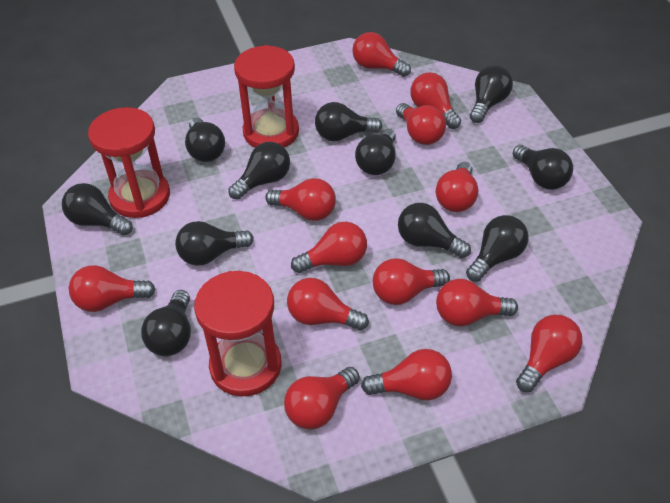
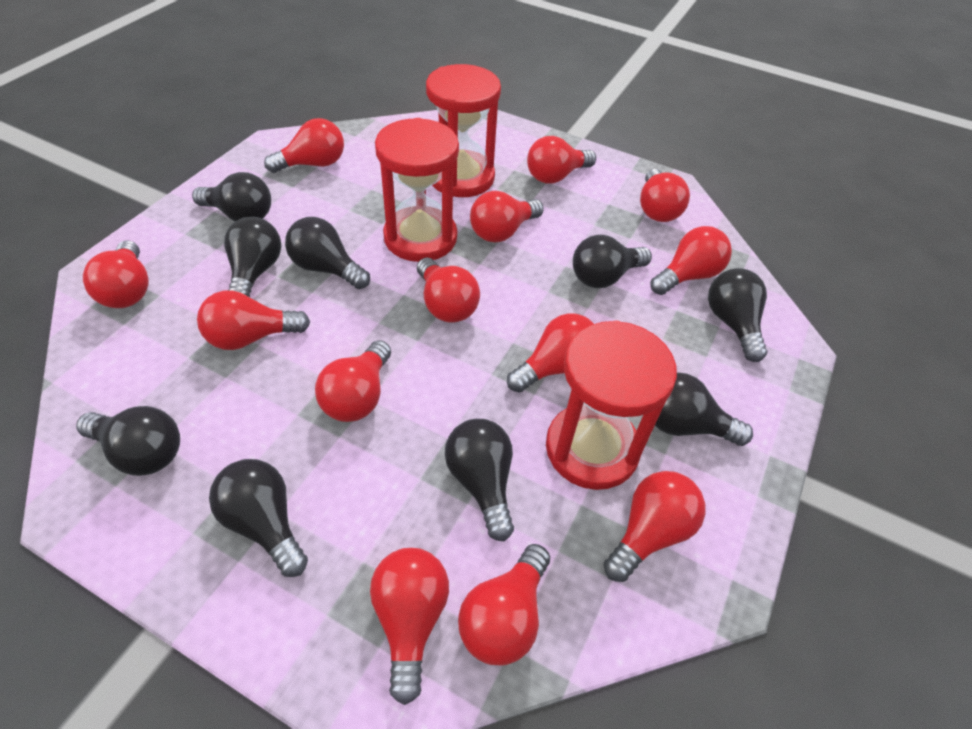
black light bulb: 11 -> 9

